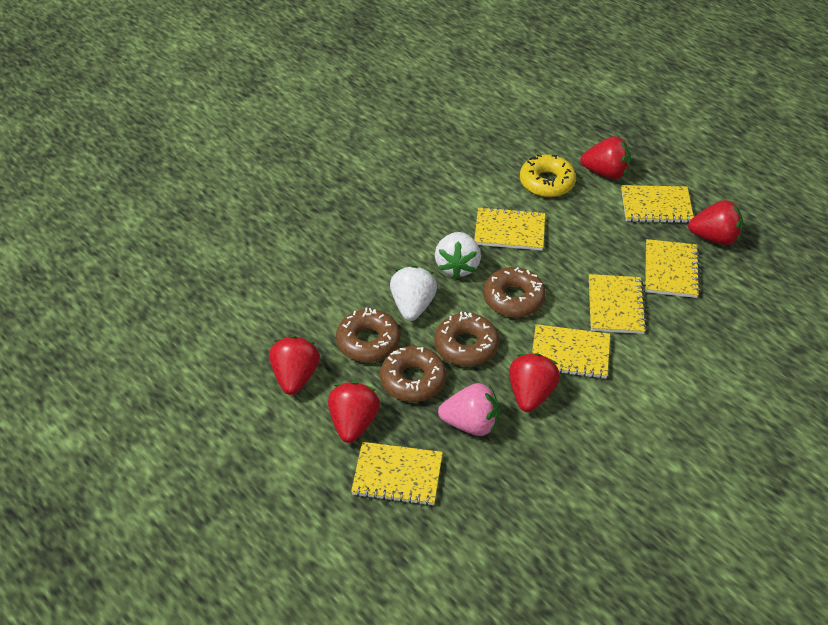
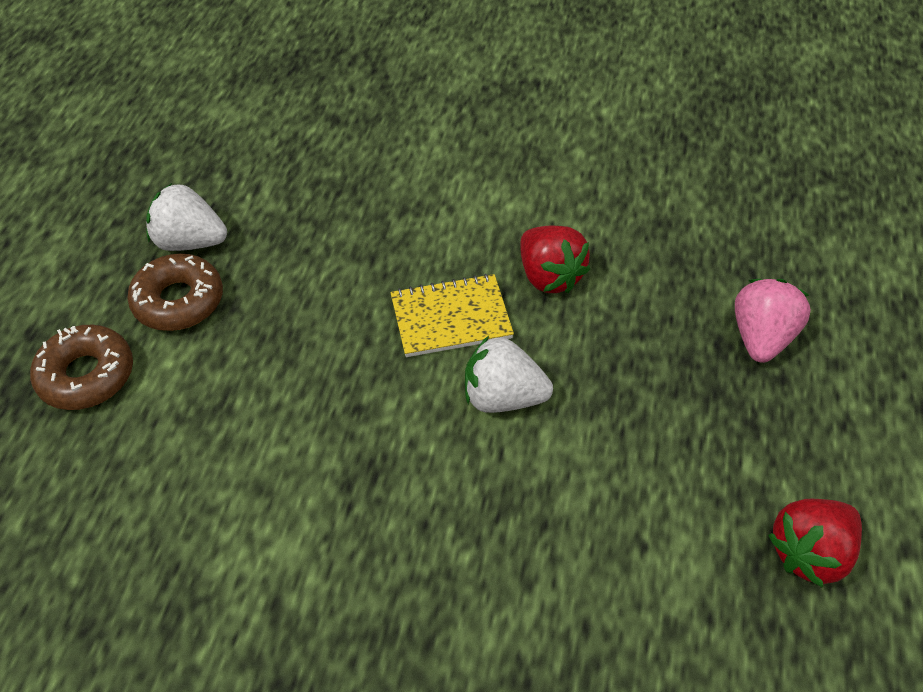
brown donut: 4 -> 2
red strawberry: 5 -> 2
yellow donut: 1 -> 0
yellow notebook: 6 -> 1

